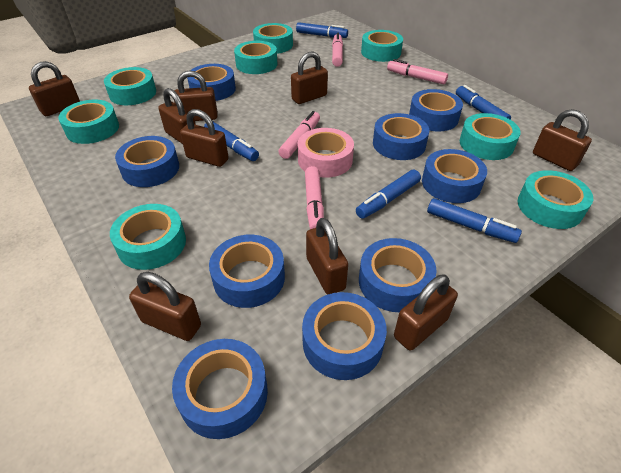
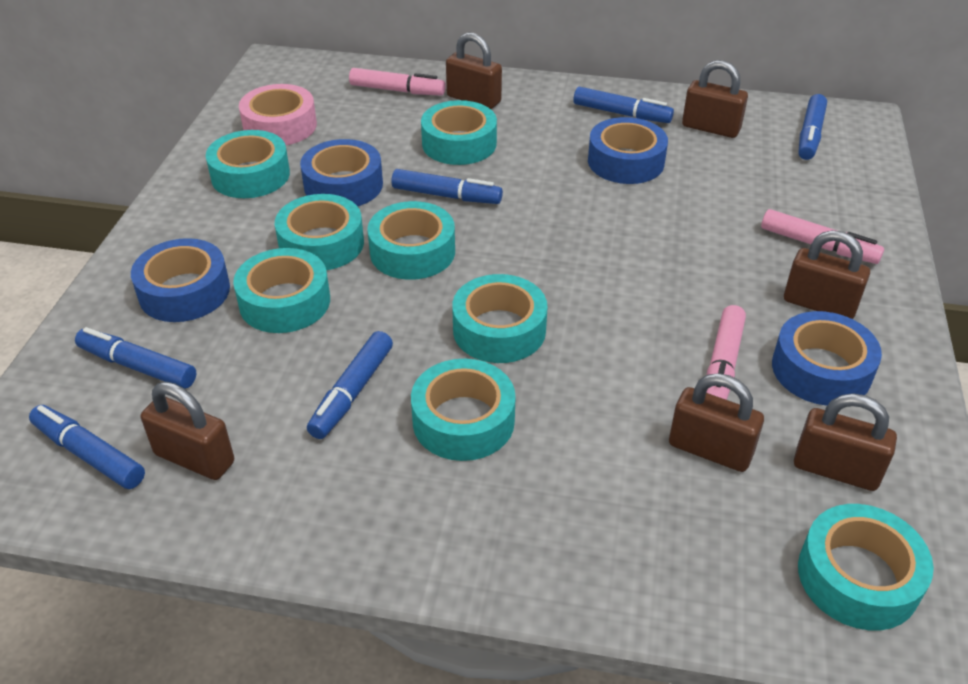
blue marker: 5 -> 6
blue tape: 9 -> 4
brown padlock: 9 -> 6
pink marker: 4 -> 3

